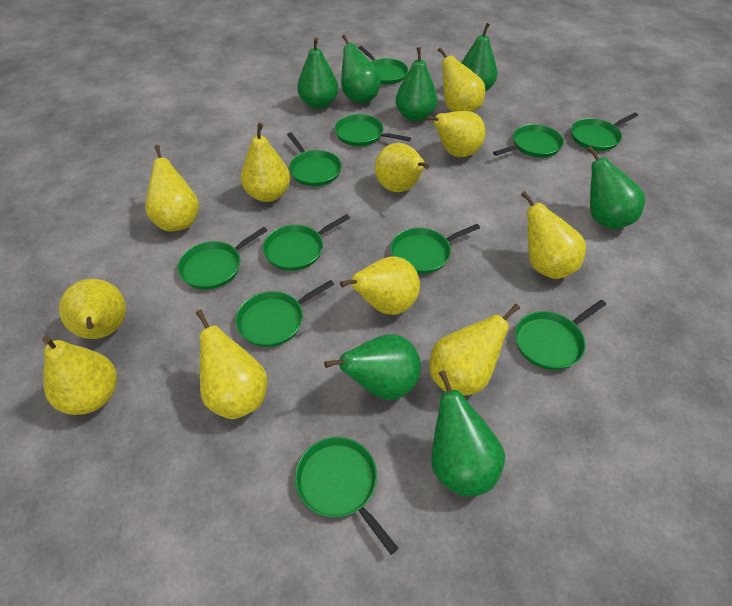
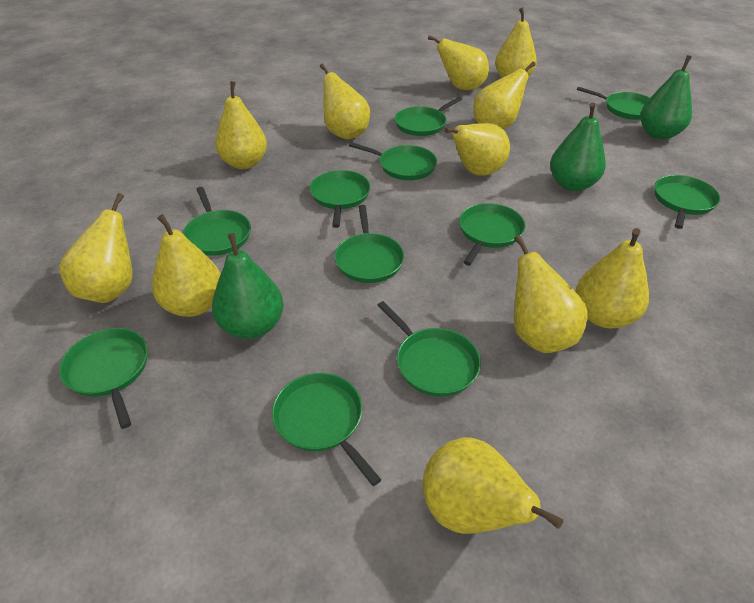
green pear: 7 -> 3

